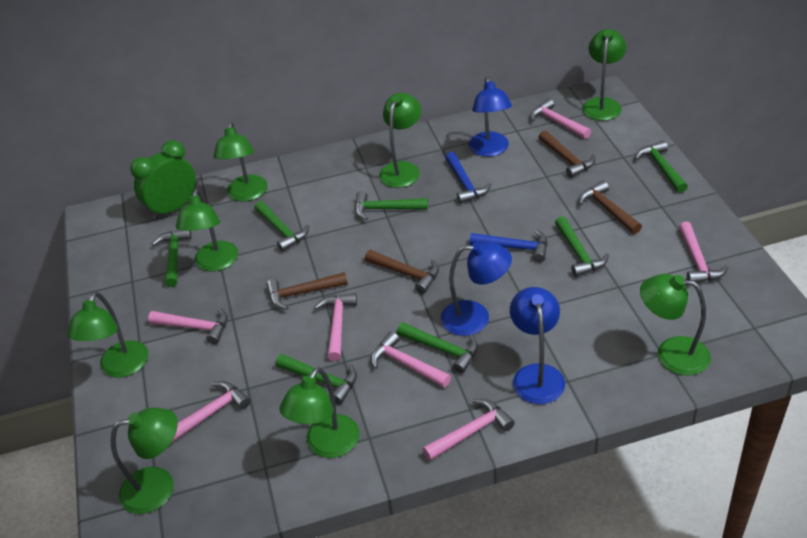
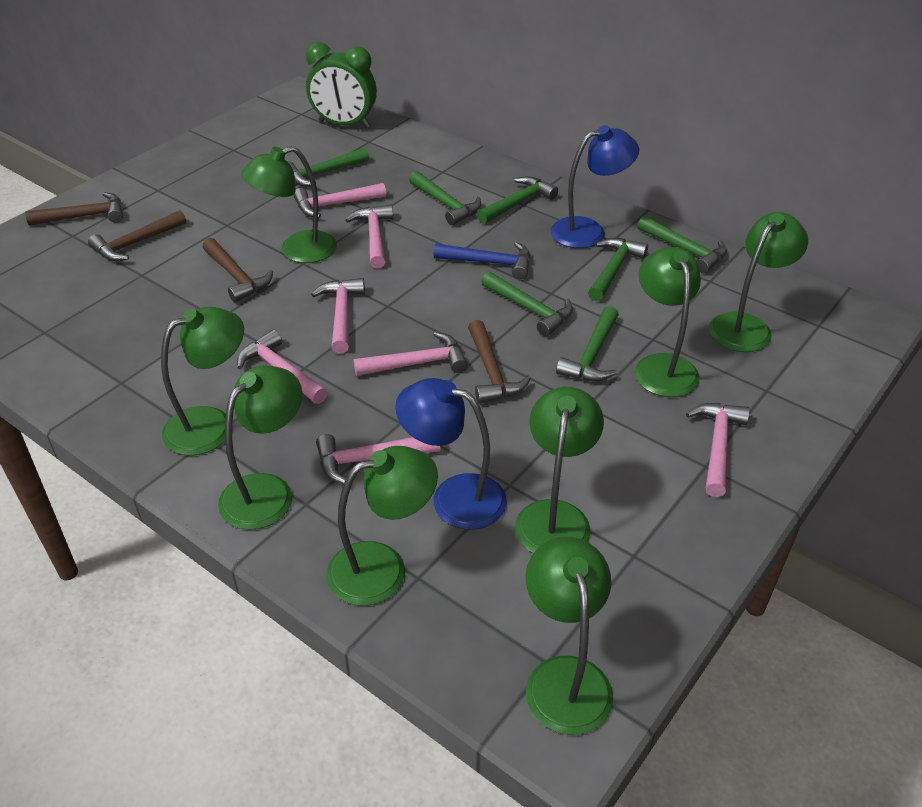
blue hammer: 2 -> 1
blue lamp: 3 -> 2

